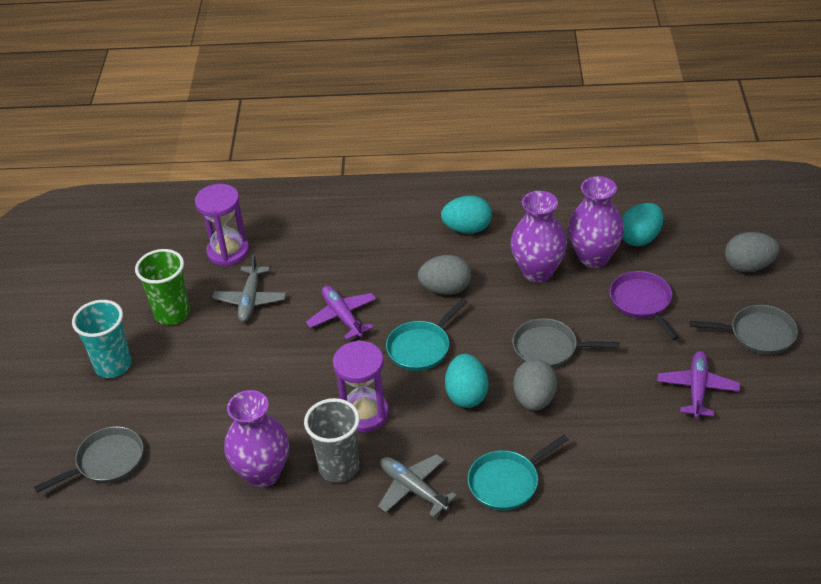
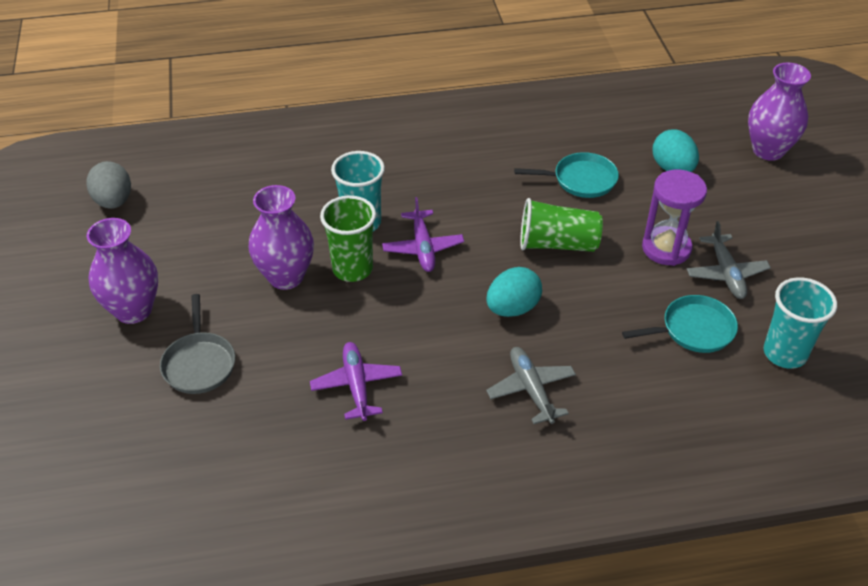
green cup: 1 -> 2
grey cup: 1 -> 0
grey egg: 3 -> 1
grey pan: 3 -> 1
purple hourglass: 2 -> 1
purple pan: 1 -> 0
turquoise cup: 1 -> 2
turquoise egg: 3 -> 2

